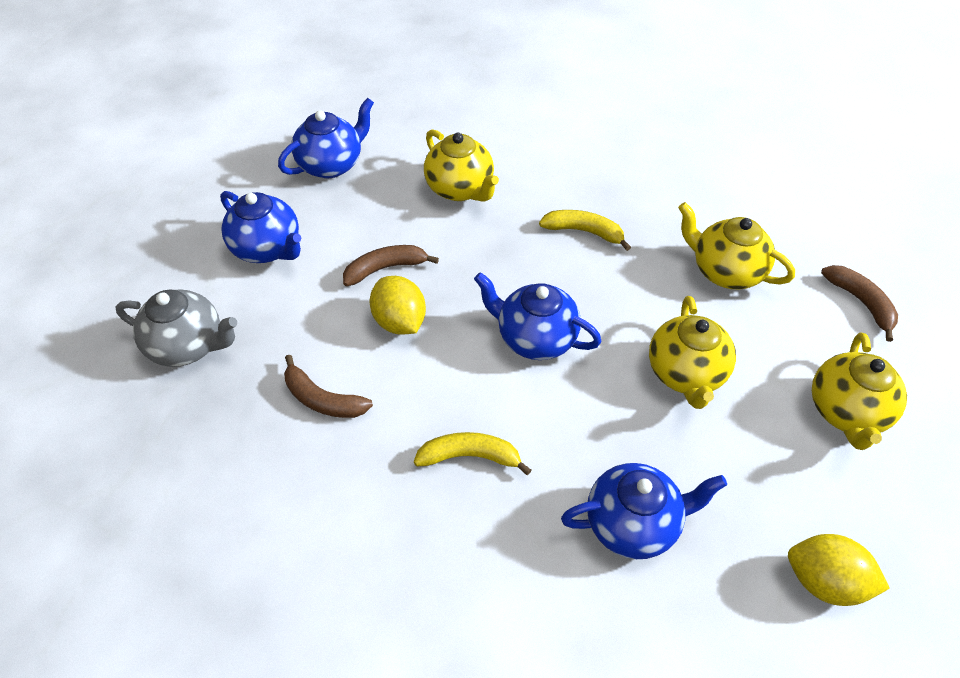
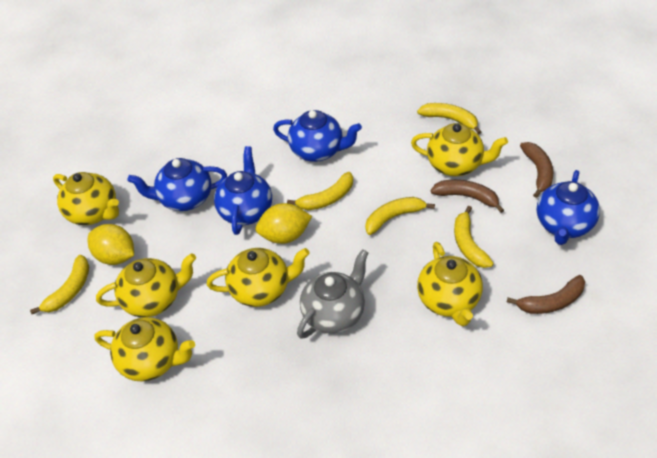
yellow banana: 2 -> 5
yellow teapot: 4 -> 6

